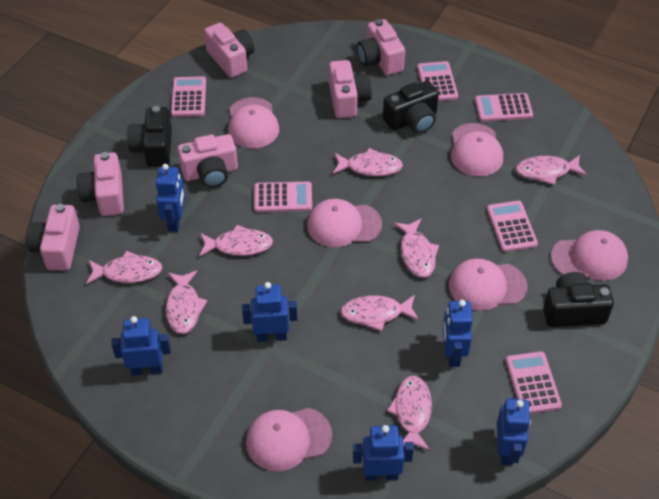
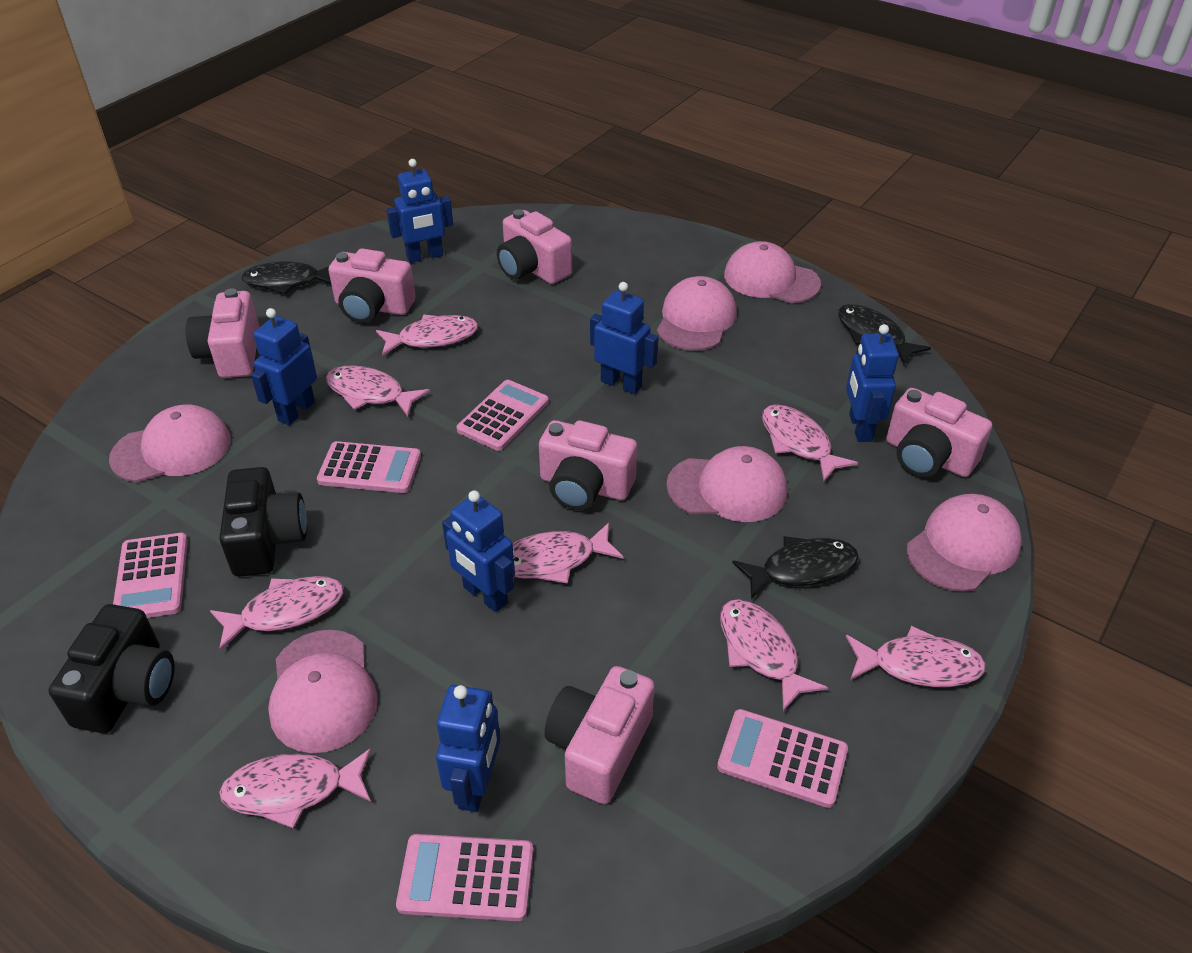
black camera: 3 -> 2
black fish: 0 -> 3
pink calculator: 6 -> 5

